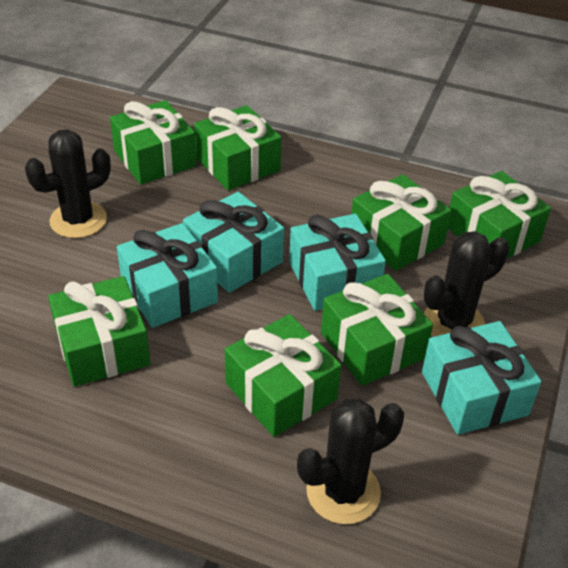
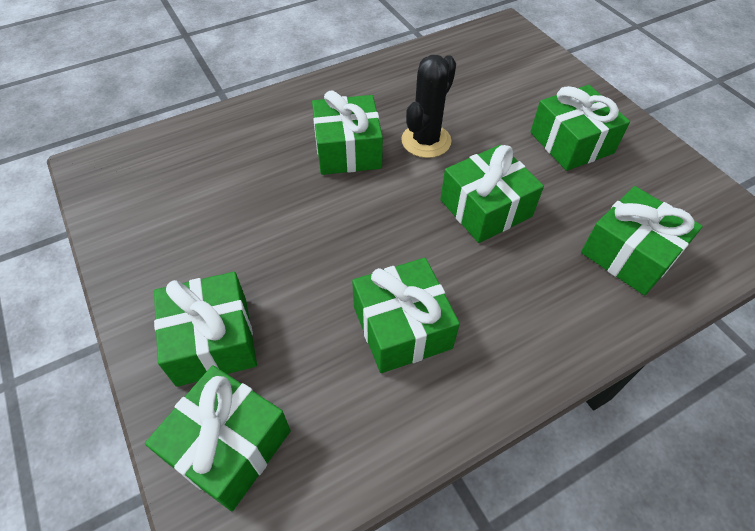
black cactus: 3 -> 1
turquoise gift: 4 -> 0

